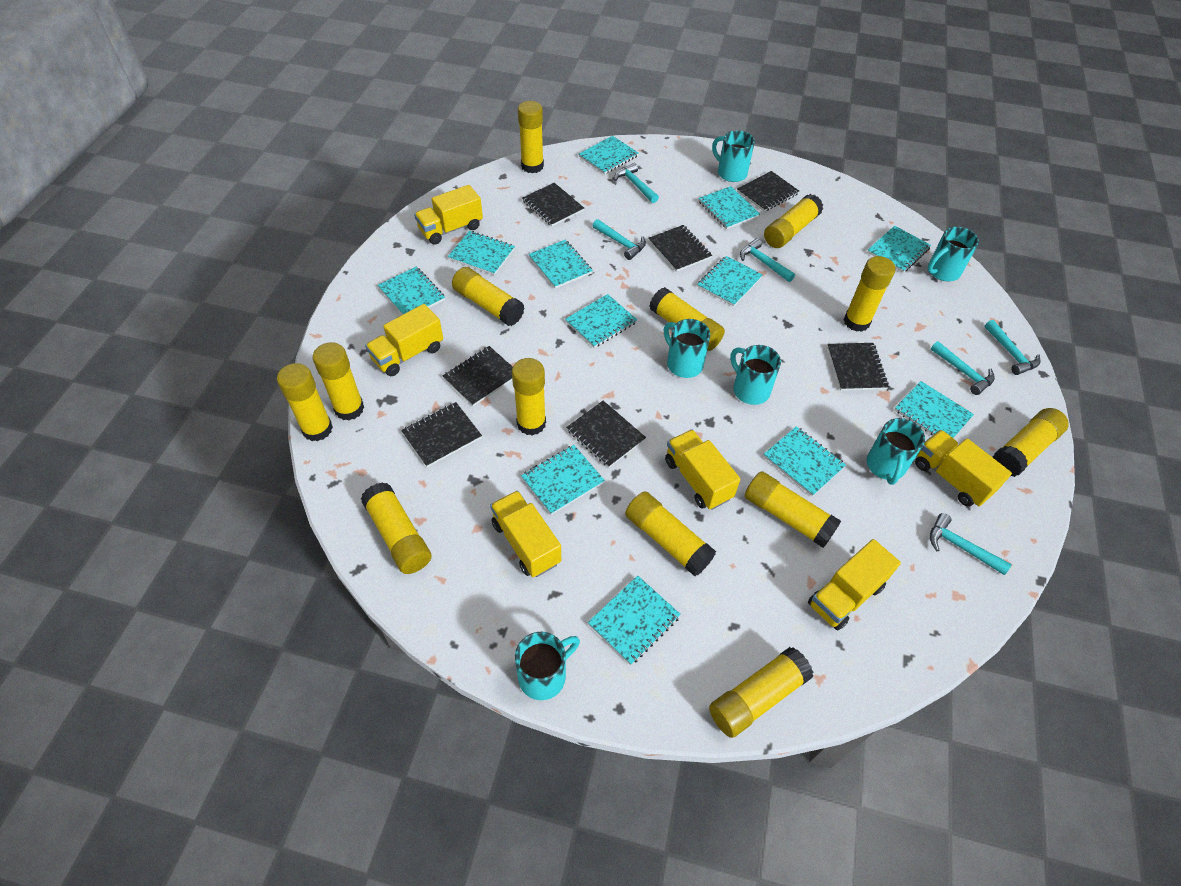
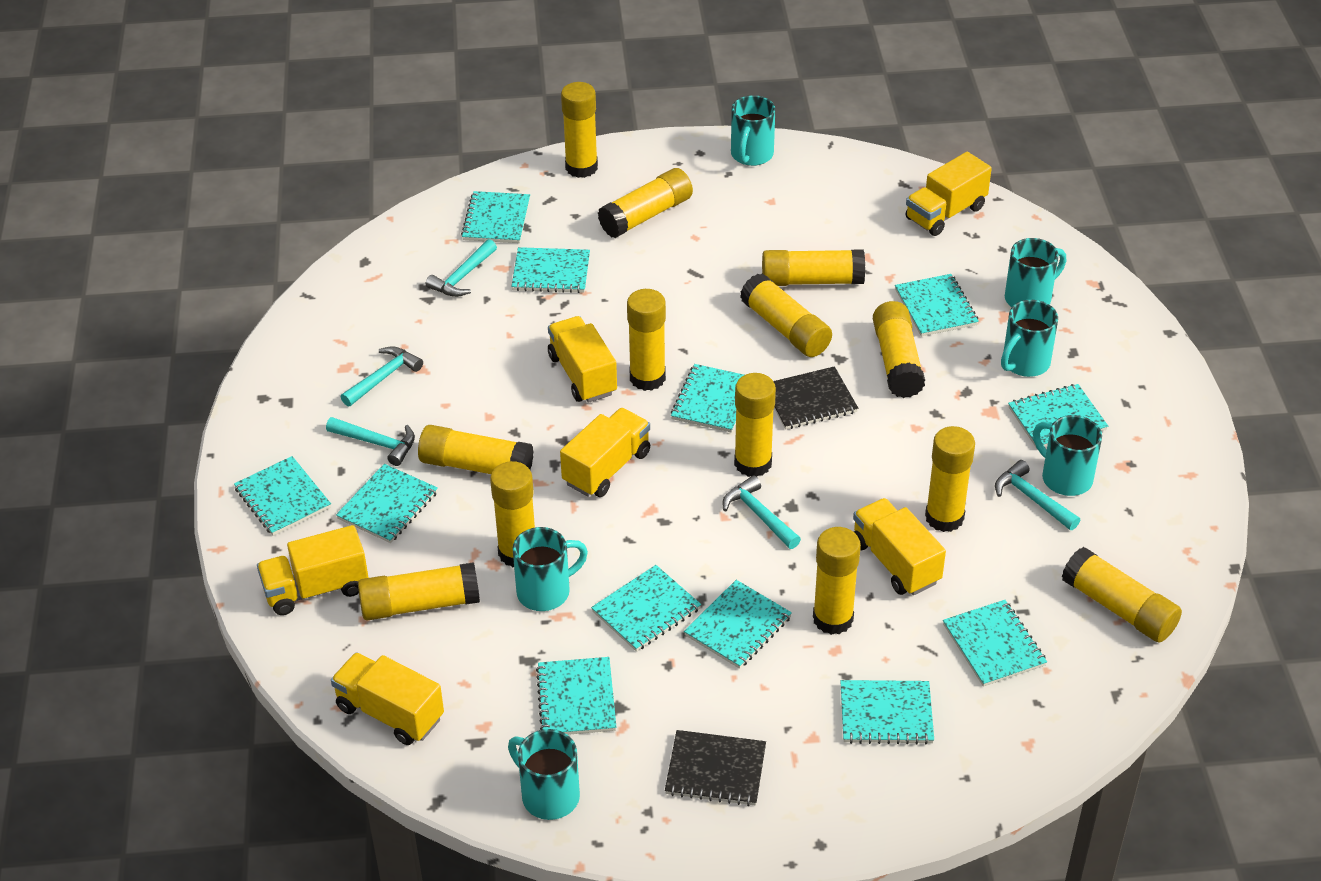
black notebook: 7 -> 2
turquoise hammer: 6 -> 5

